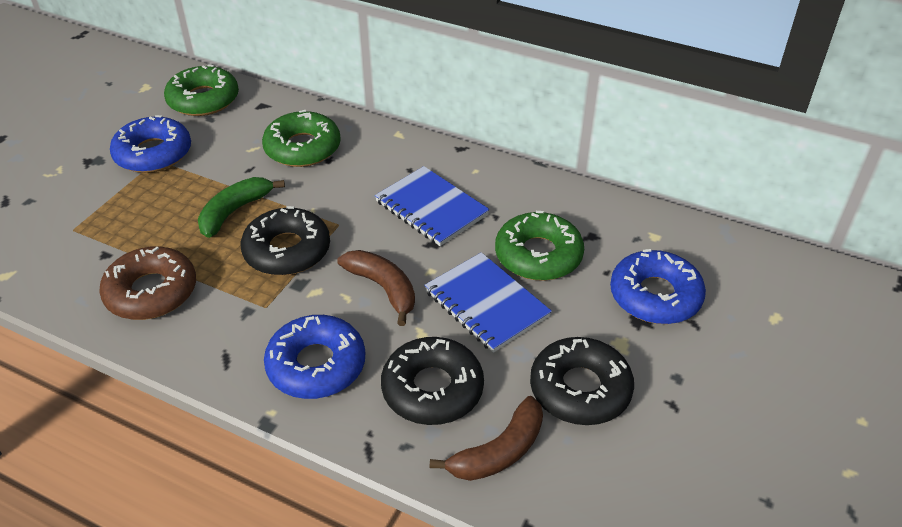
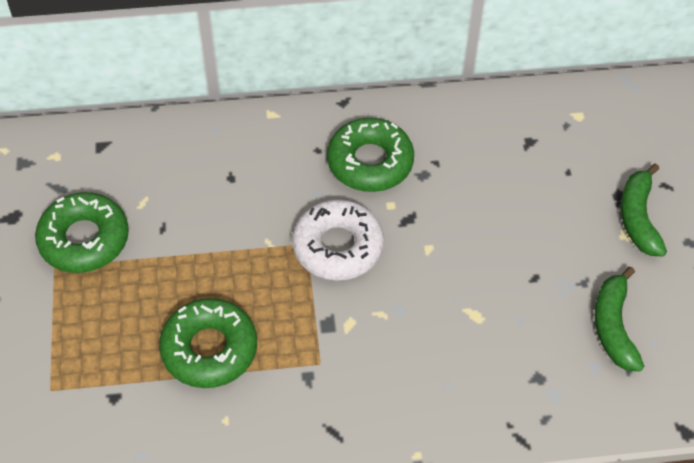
black donut: 3 -> 0
blue donut: 3 -> 0
blue notebook: 2 -> 0
brown banana: 2 -> 0
brown donut: 1 -> 0
green banana: 1 -> 2
white donut: 0 -> 1

